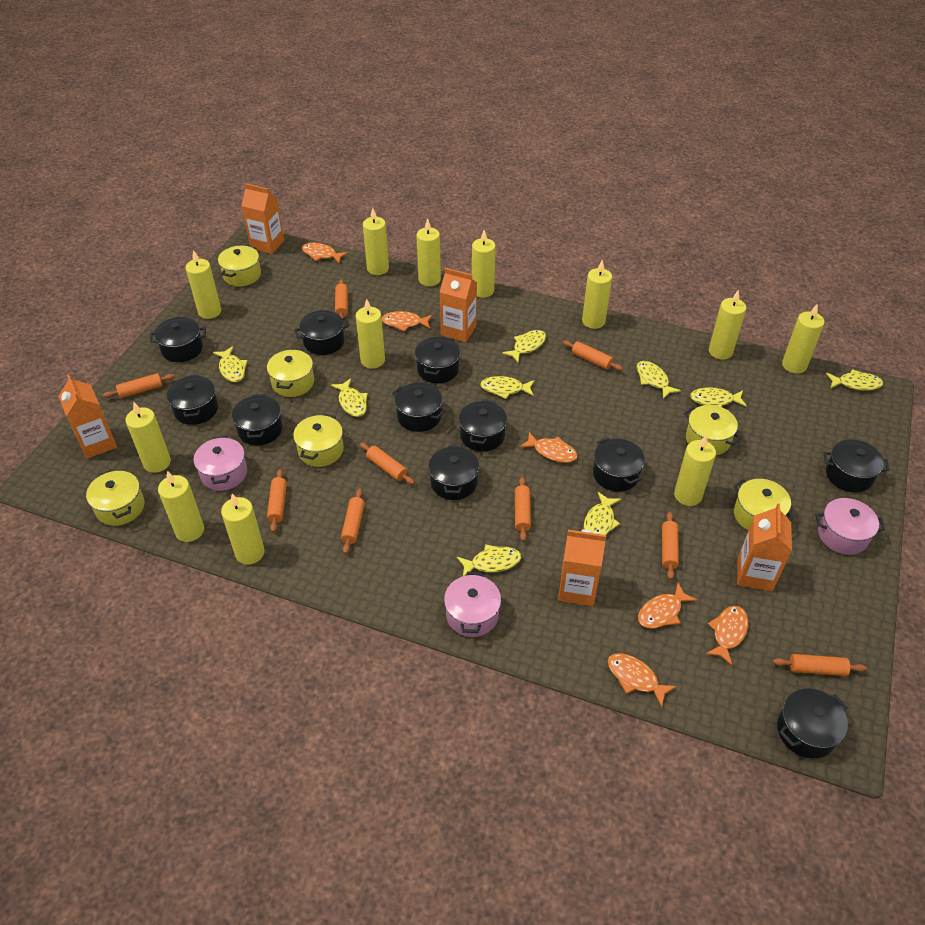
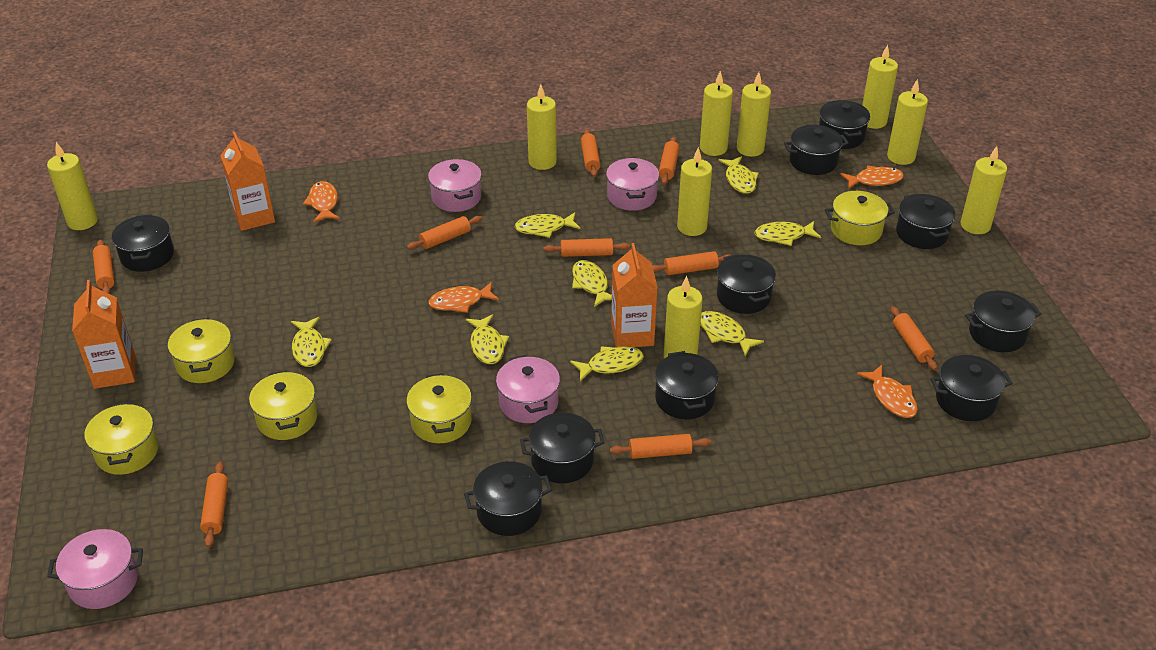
black pot: 11 -> 10
orange carton: 5 -> 3
orange fish: 6 -> 4
pink pot: 3 -> 4
yellow candle: 12 -> 9
yellow fish: 9 -> 8
yellow pot: 6 -> 5

